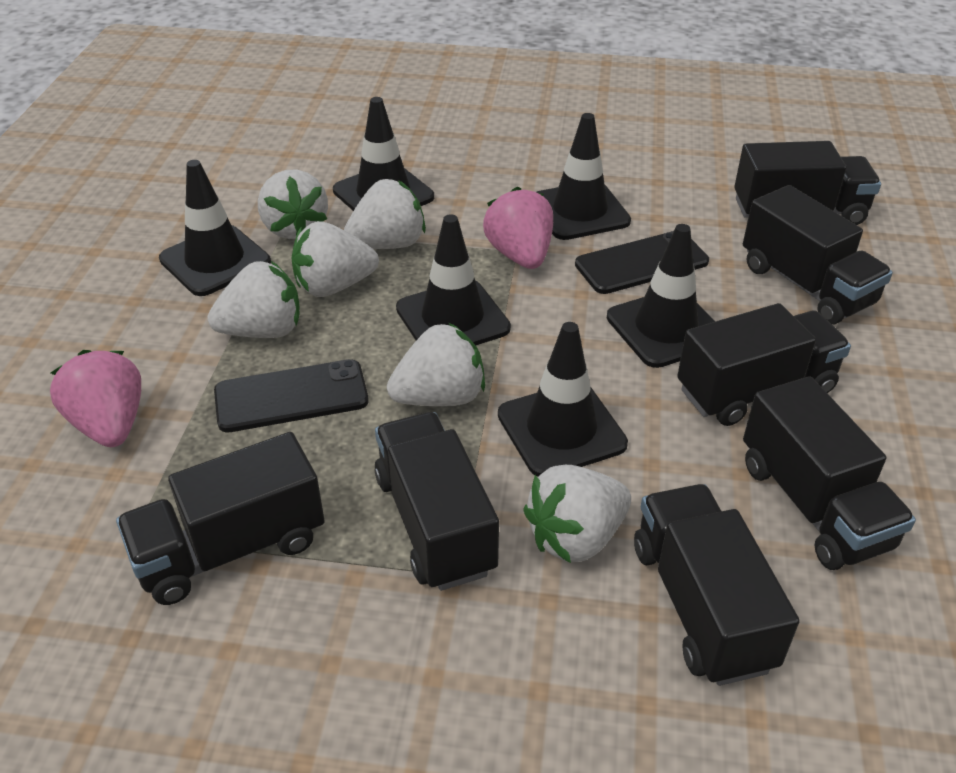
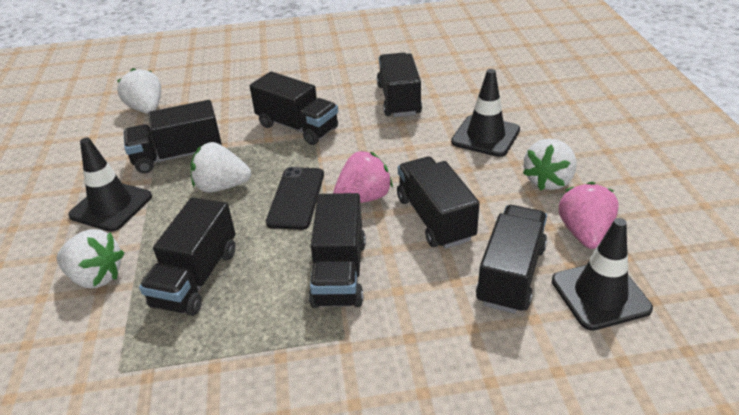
black phone: 2 -> 1
black traffic cone: 6 -> 3
white strawberry: 6 -> 4

